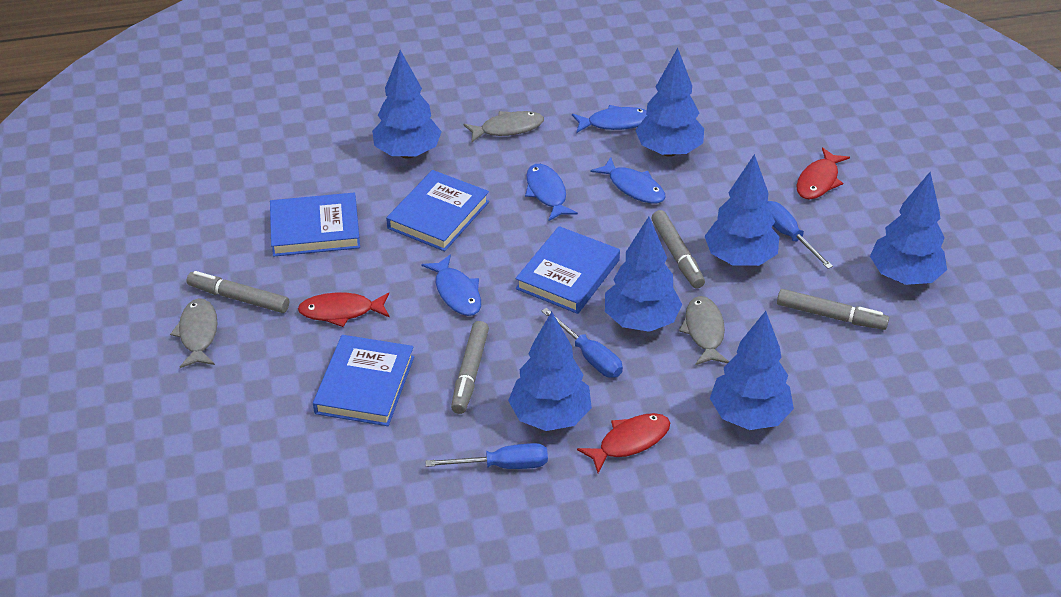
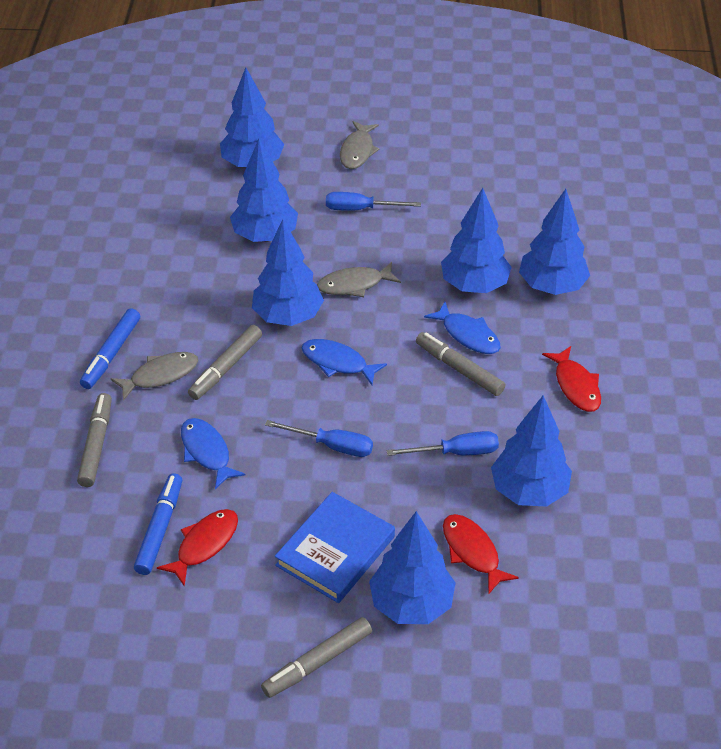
blue book: 4 -> 1
blue fish: 4 -> 3
blue marker: 0 -> 2

